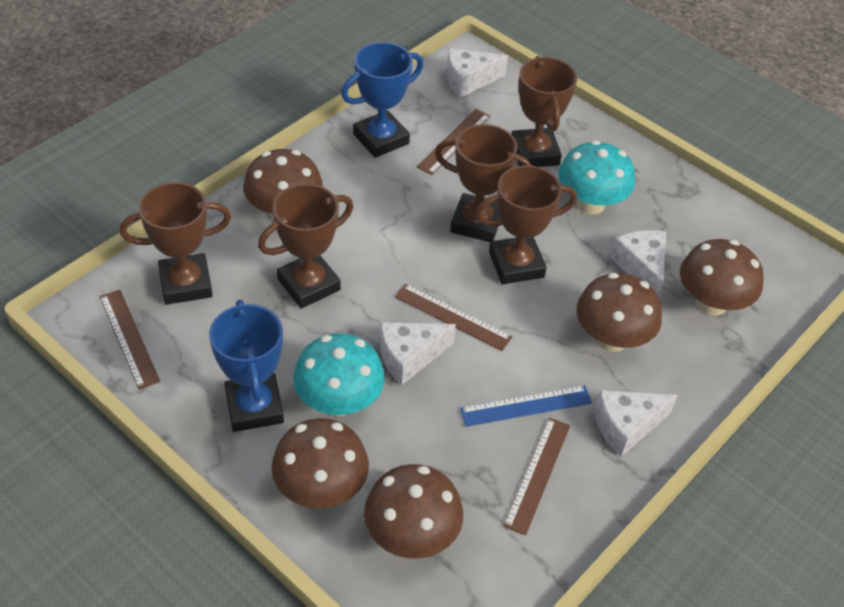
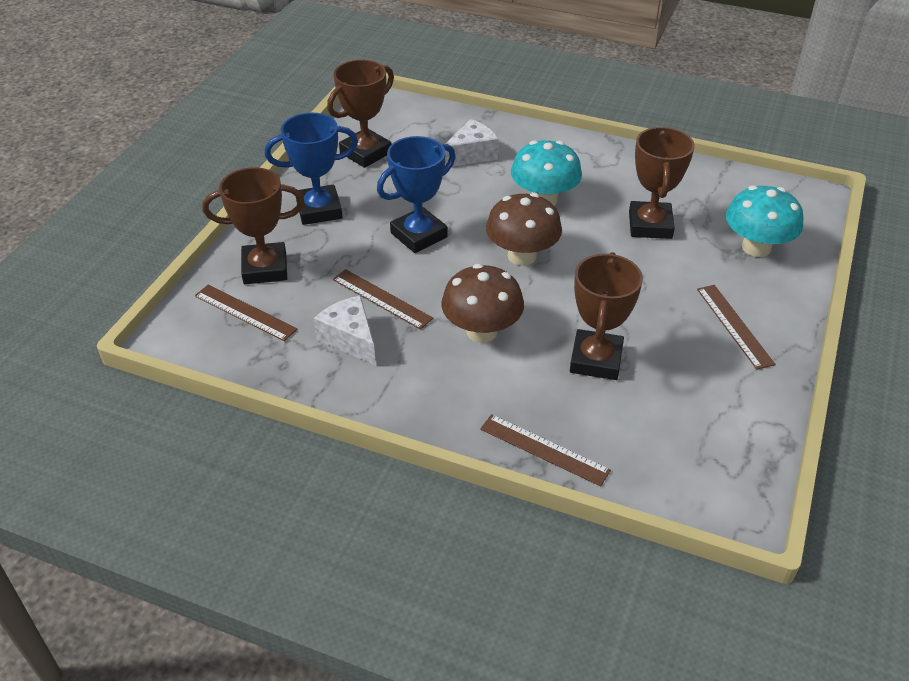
blue ruler: 1 -> 0
brown mushroom: 5 -> 2
brown trophy: 5 -> 4
white cheese: 4 -> 2

